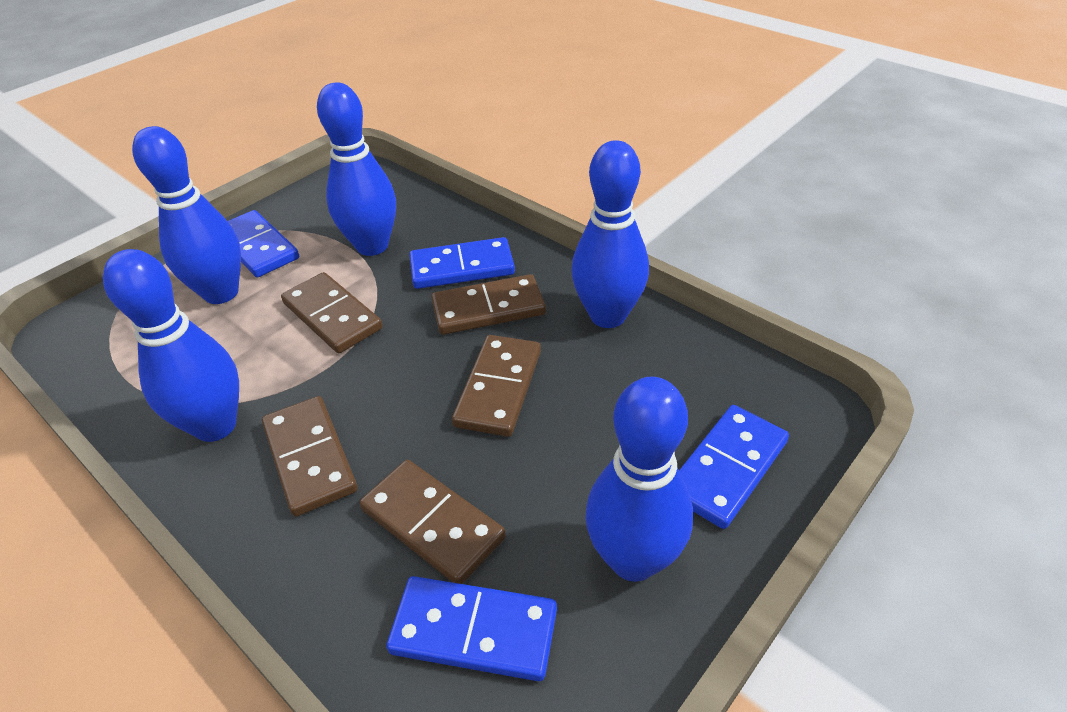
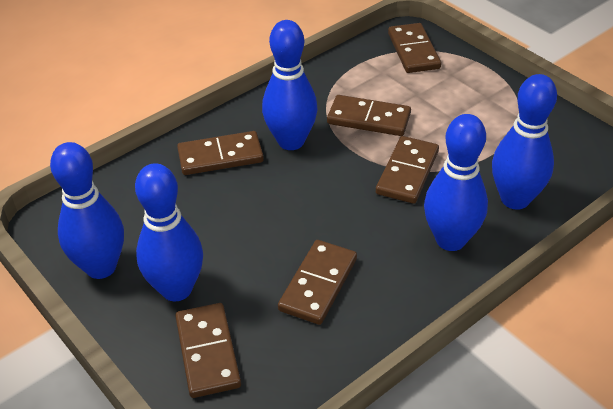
blue domino: 4 -> 0
brown domino: 5 -> 6

